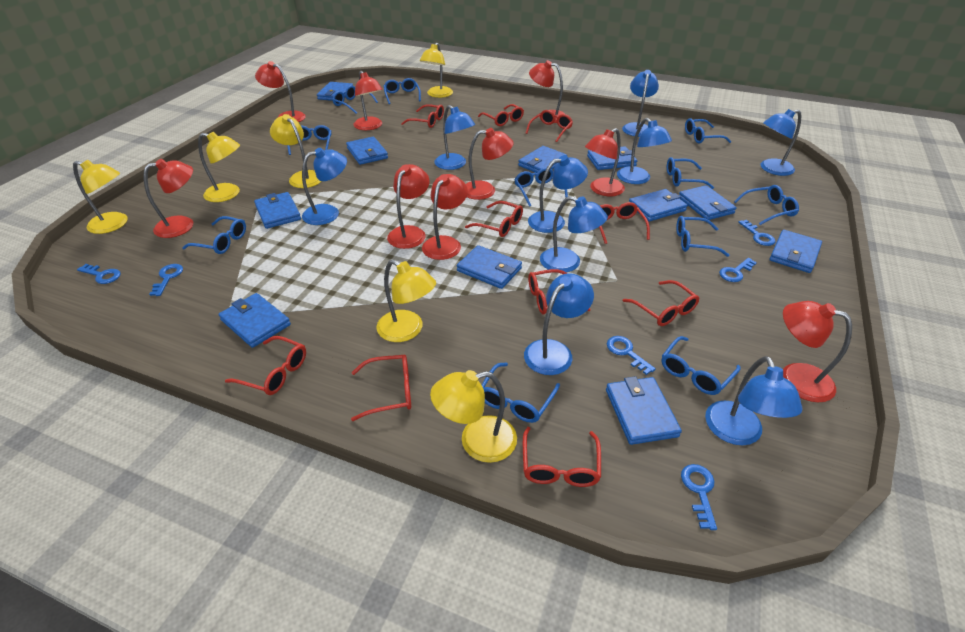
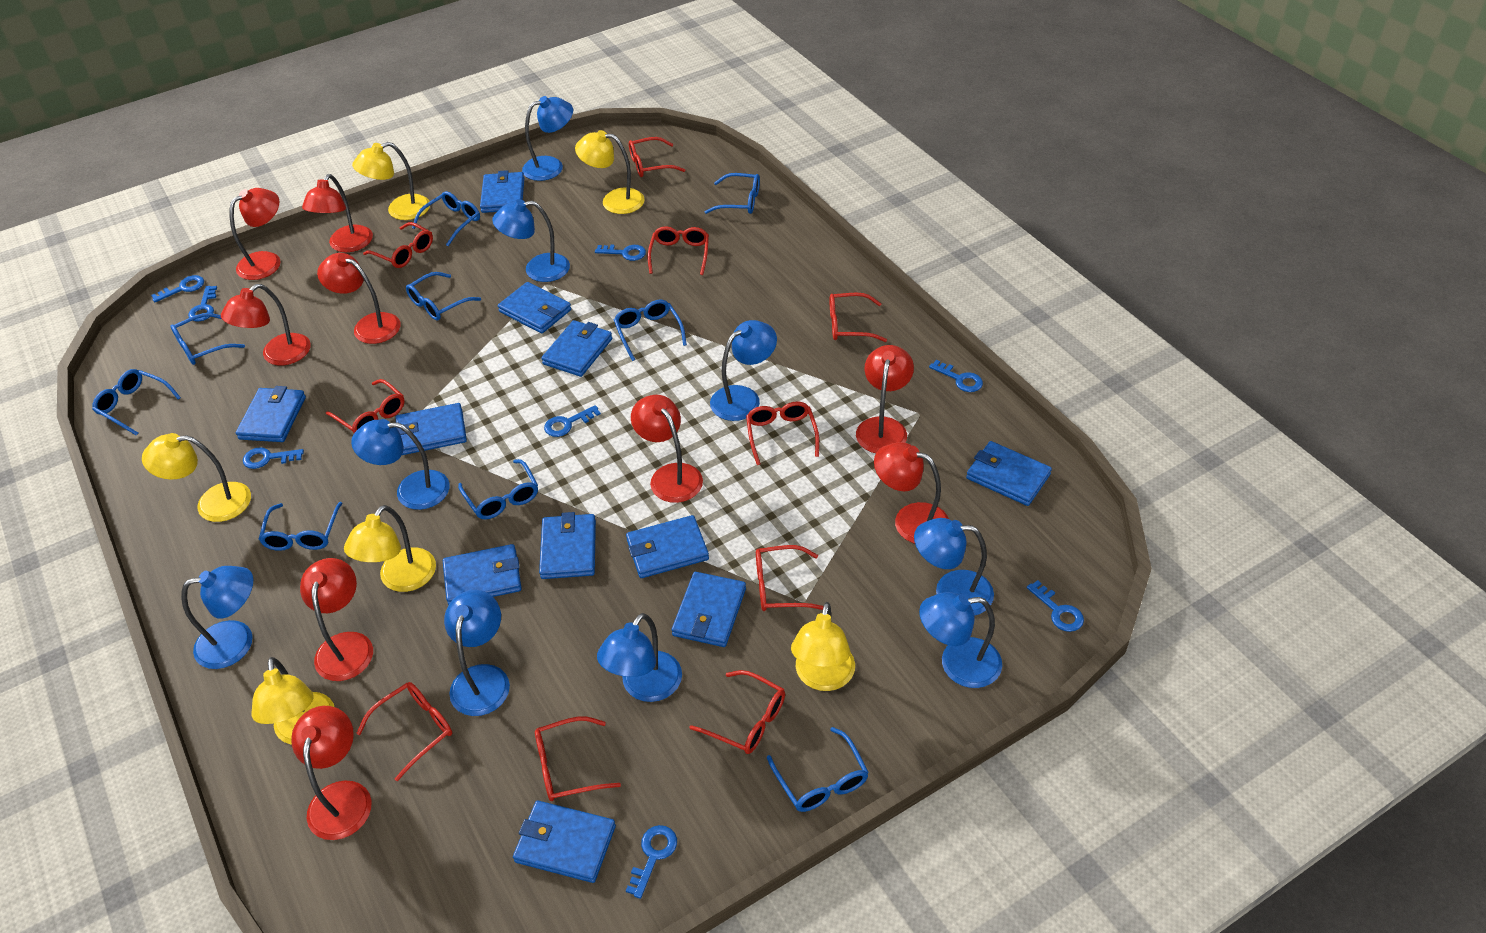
blue glasses: 11 -> 9
blue key: 6 -> 8

